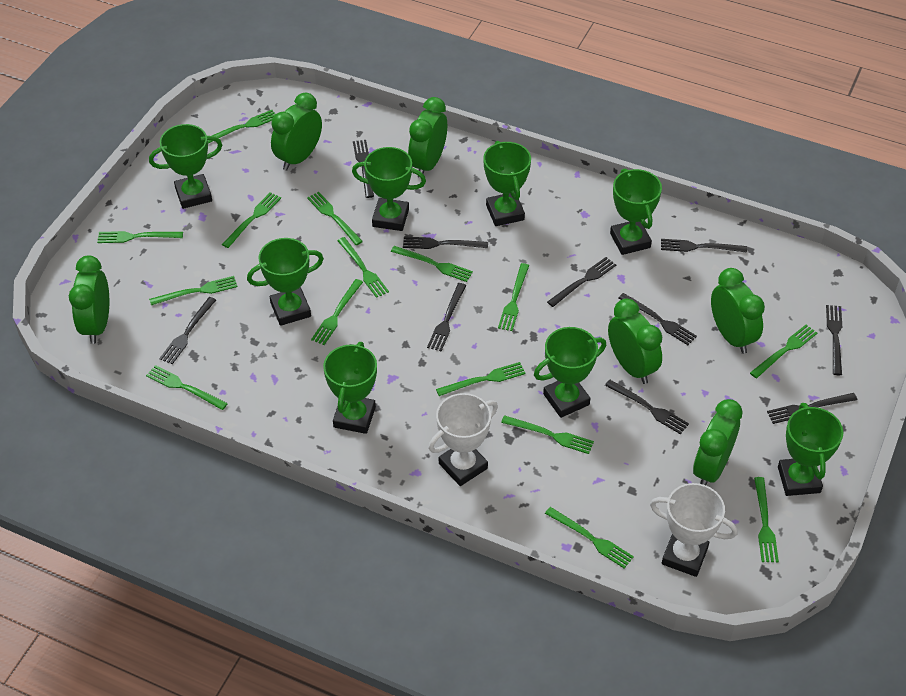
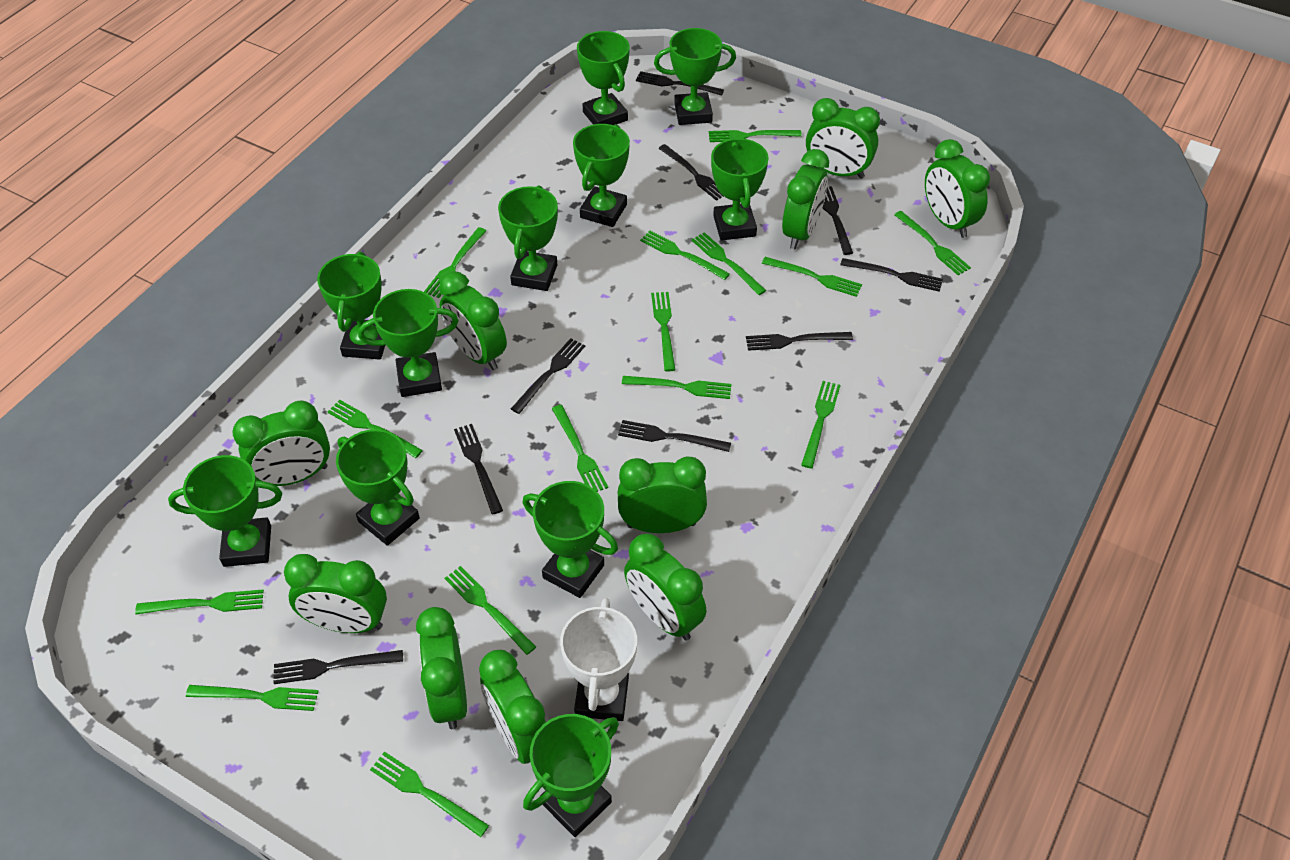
black fork: 10 -> 9
green clock: 6 -> 10
green trophy: 8 -> 11
white trophy: 2 -> 1

